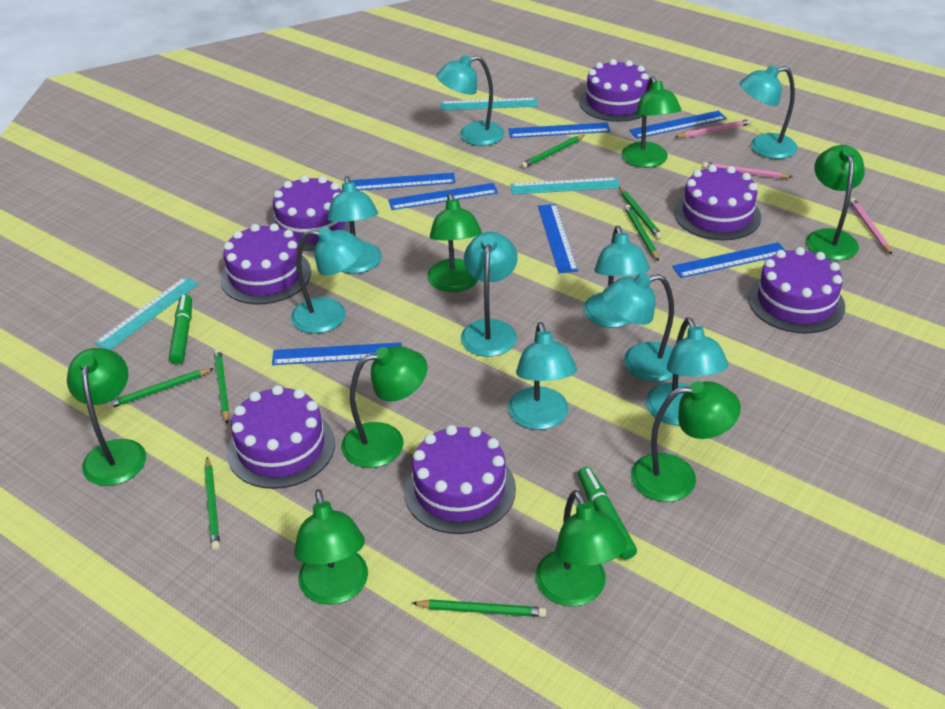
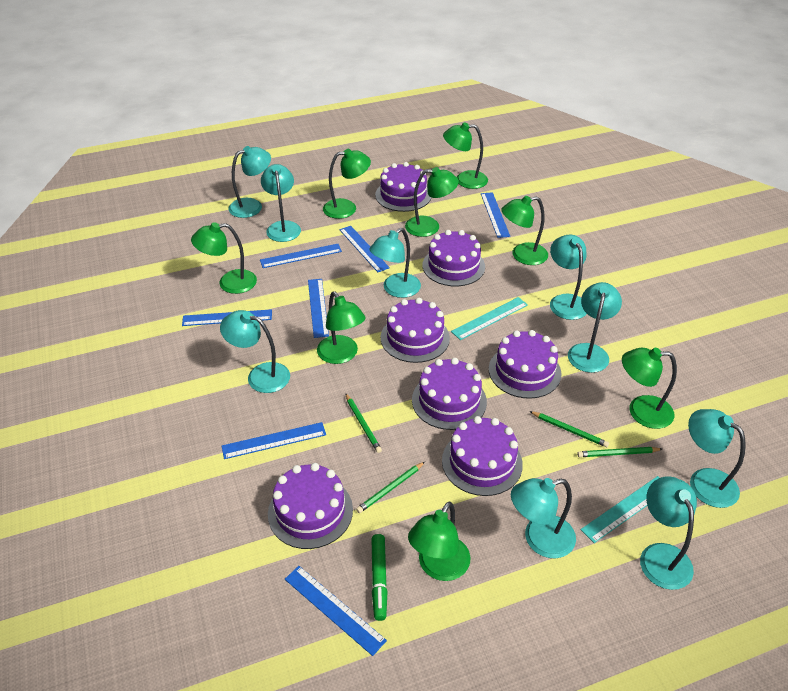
green marker: 2 -> 1
green pencil: 7 -> 4
pink pencil: 3 -> 0
turquoise ruler: 3 -> 2

